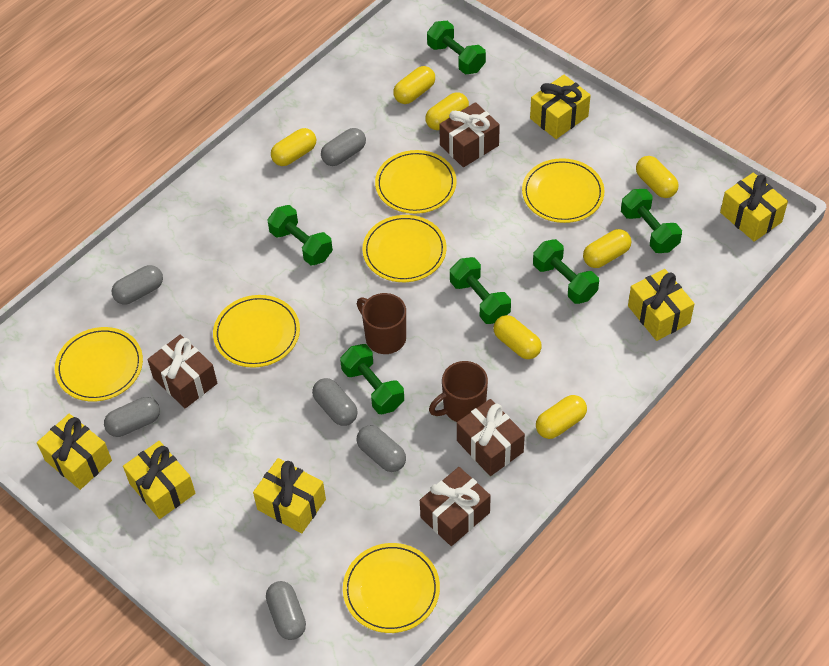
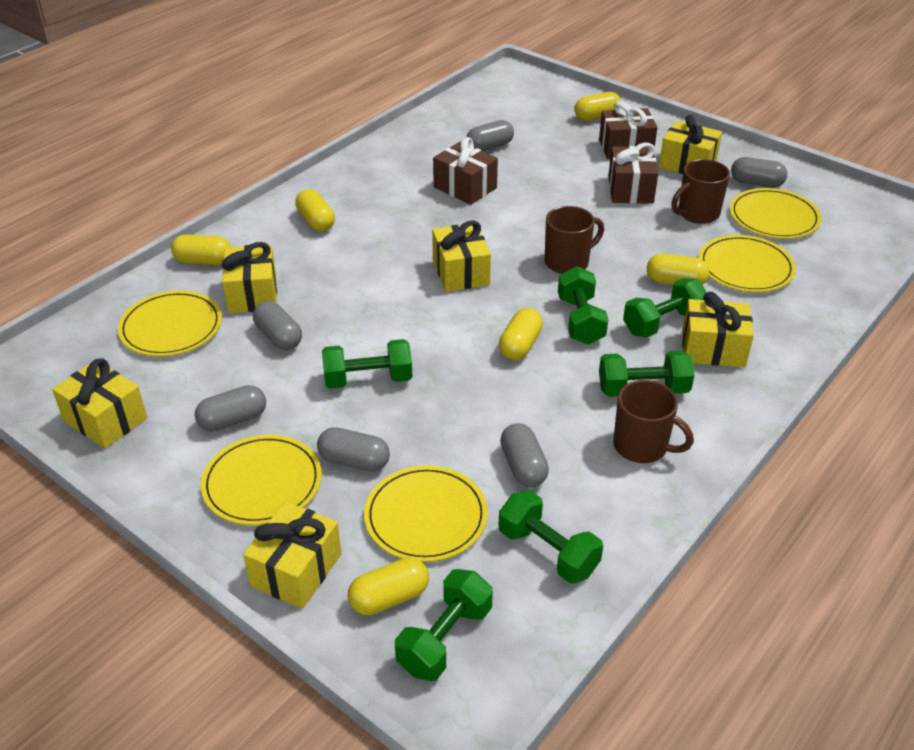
brown gift: 4 -> 3
brown mug: 2 -> 3
yellow capsule: 7 -> 6
yellow plate: 6 -> 5

